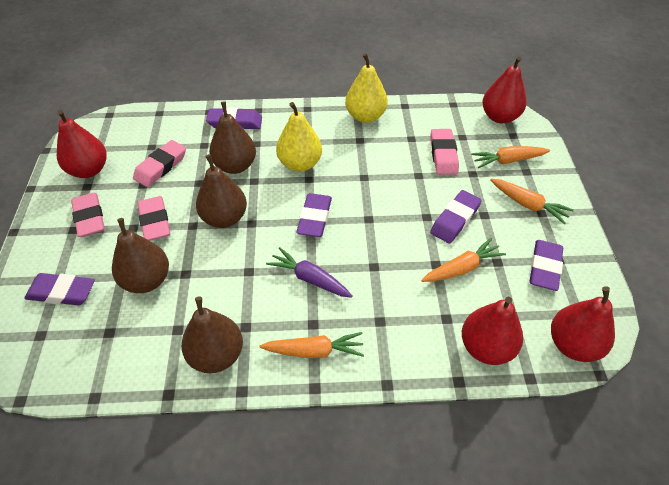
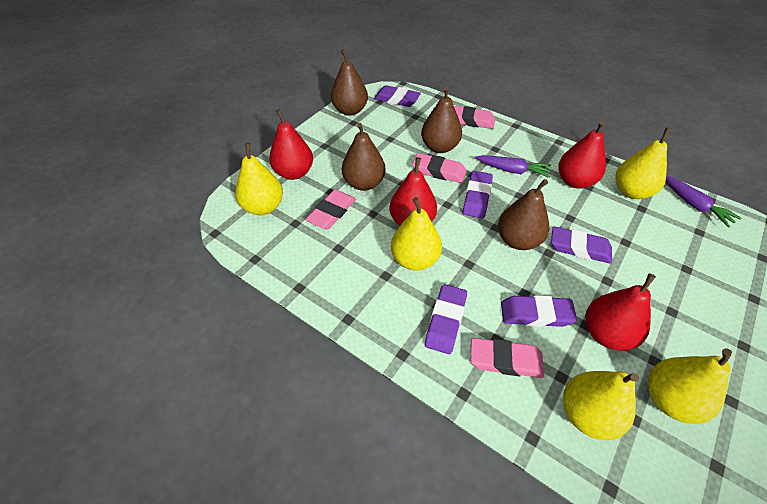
orange carrot: 4 -> 0
purple carrot: 1 -> 2
yellow pear: 2 -> 5

